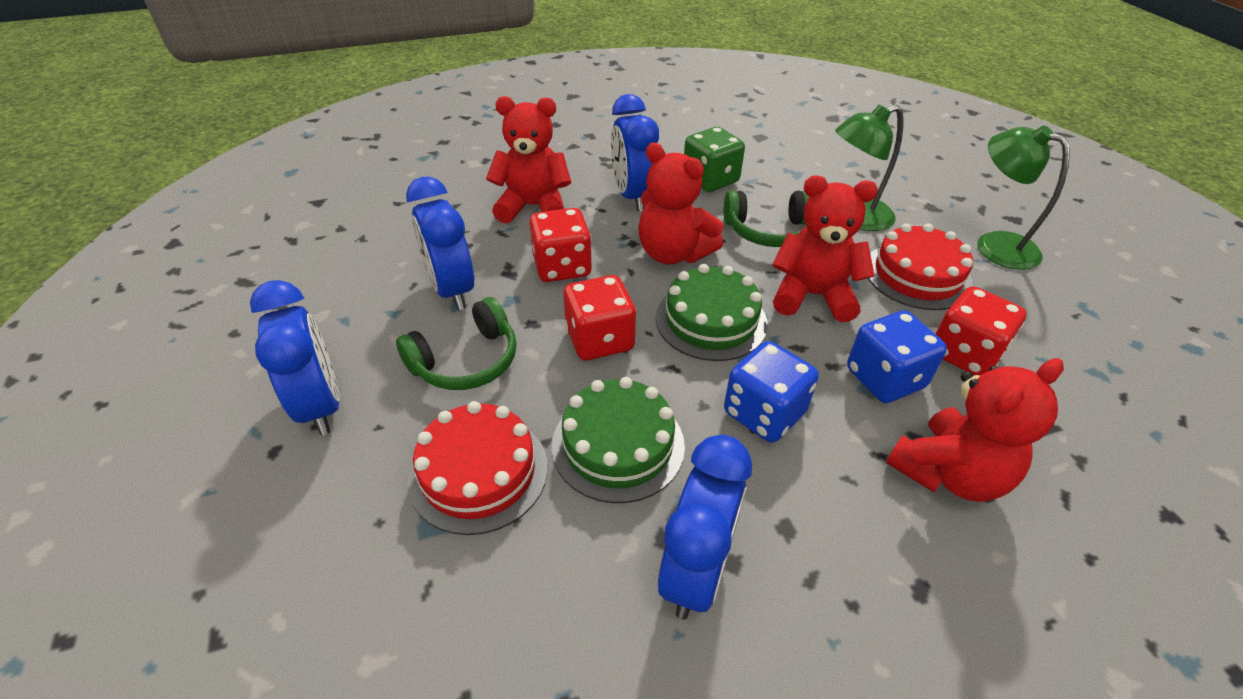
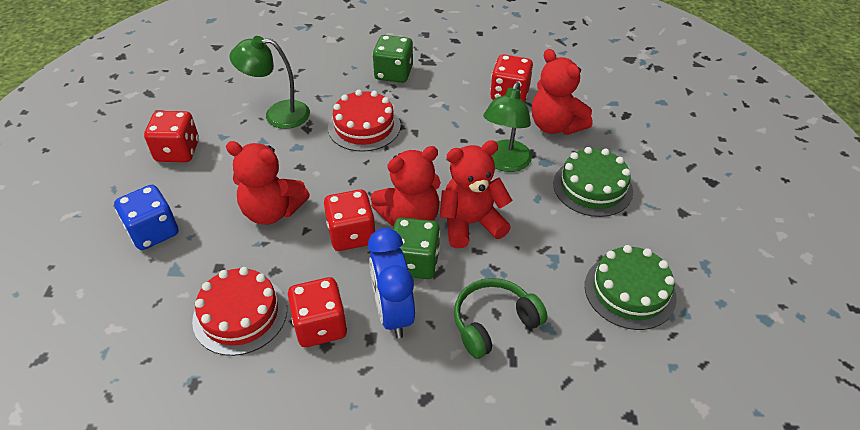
blue clock: 4 -> 1
blue dice: 2 -> 1
green dice: 1 -> 2
green headphones: 2 -> 1
red dice: 3 -> 4

